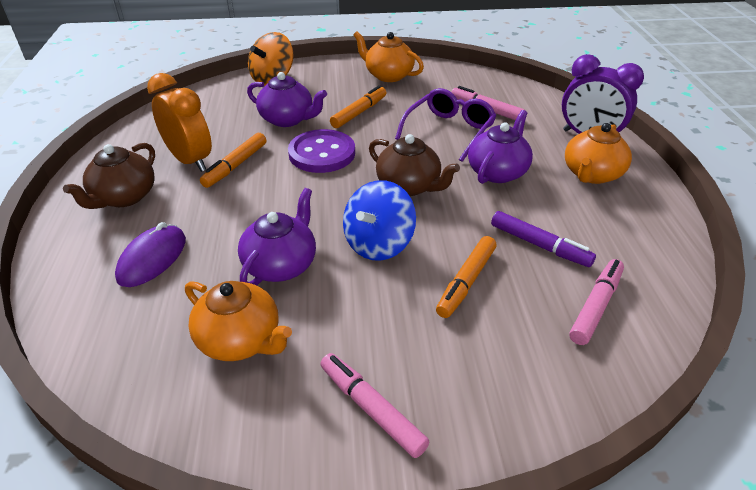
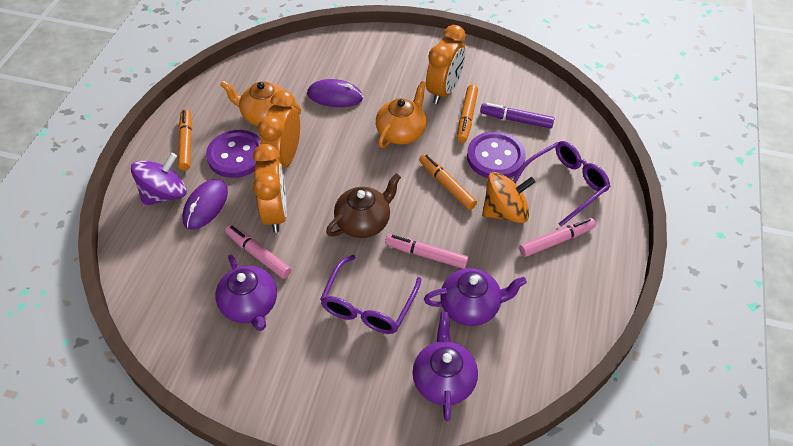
blue spinning top: 1 -> 0
brown teapot: 2 -> 1
orange clock: 1 -> 3
orange teapot: 3 -> 2
purple button: 1 -> 2
purple clock: 1 -> 0
purple glasses: 1 -> 2
purple mouse: 1 -> 2
purple spinning top: 0 -> 1

